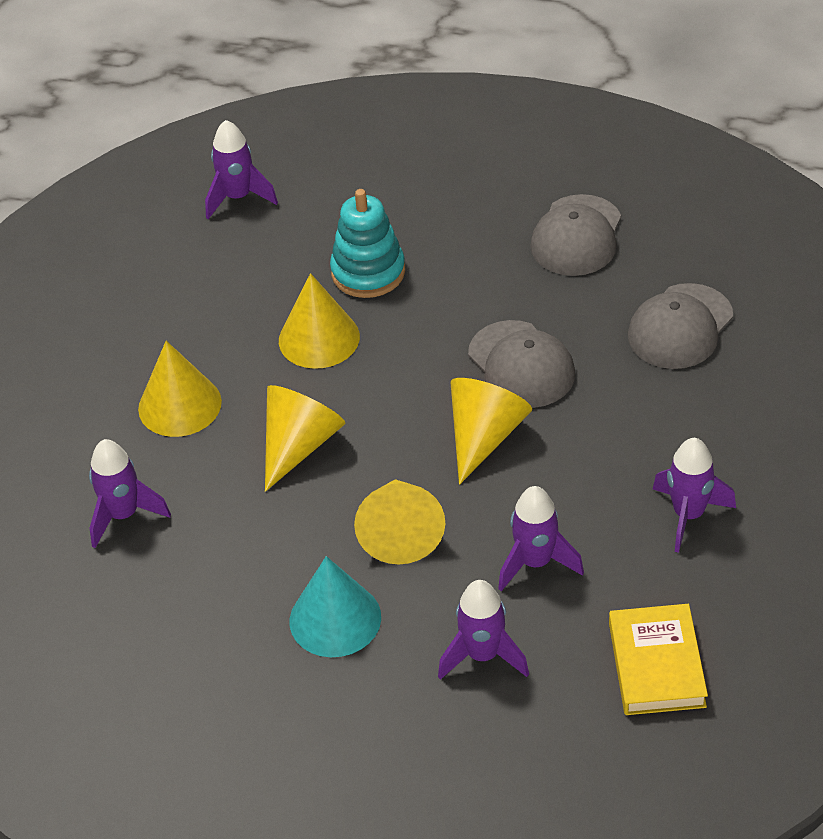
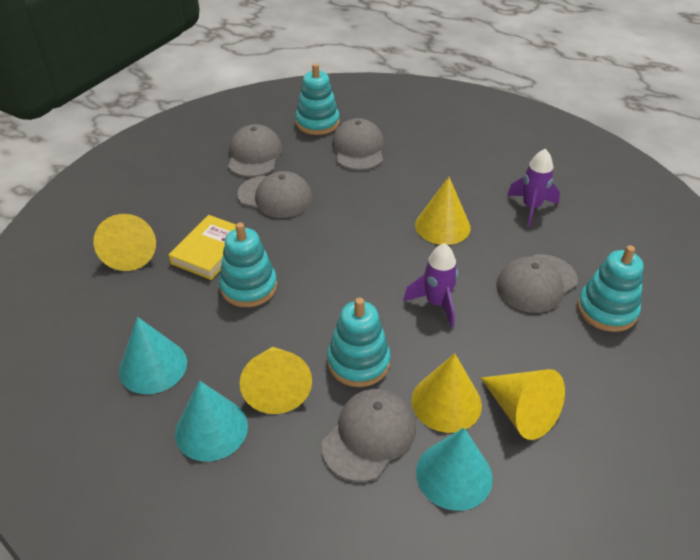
grey cap: 3 -> 5
purple rocket: 5 -> 2
turquoise cone: 1 -> 3
turquoise stacking toy: 1 -> 4

